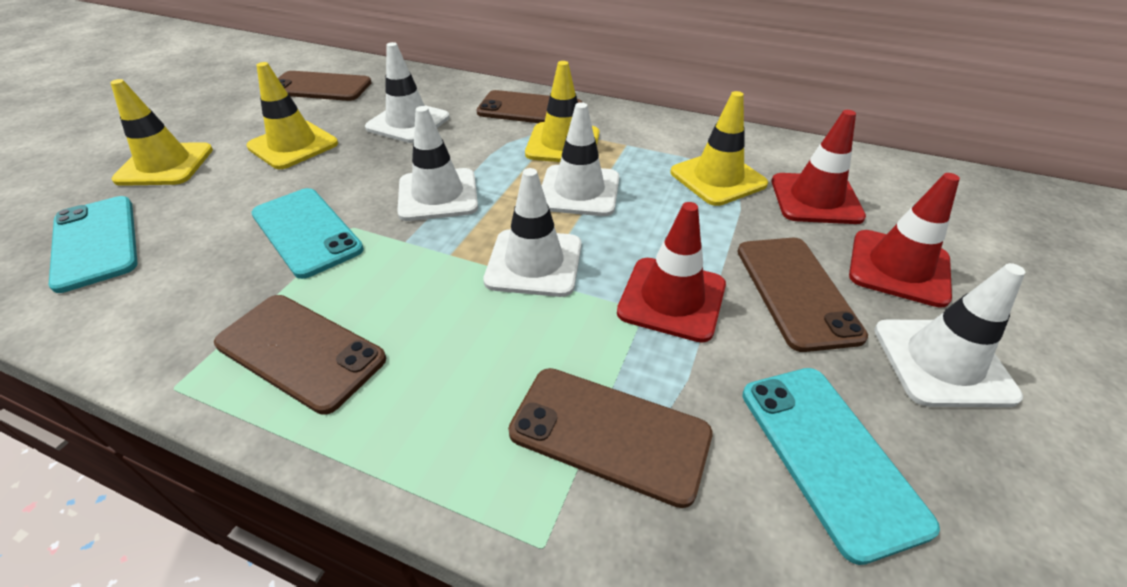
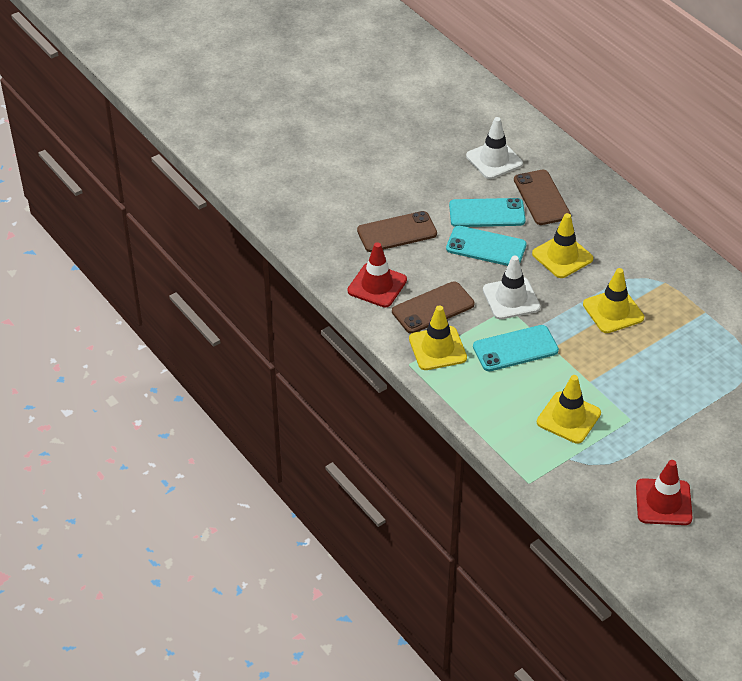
brown phone: 5 -> 3
red traffic cone: 3 -> 2
white traffic cone: 5 -> 2

